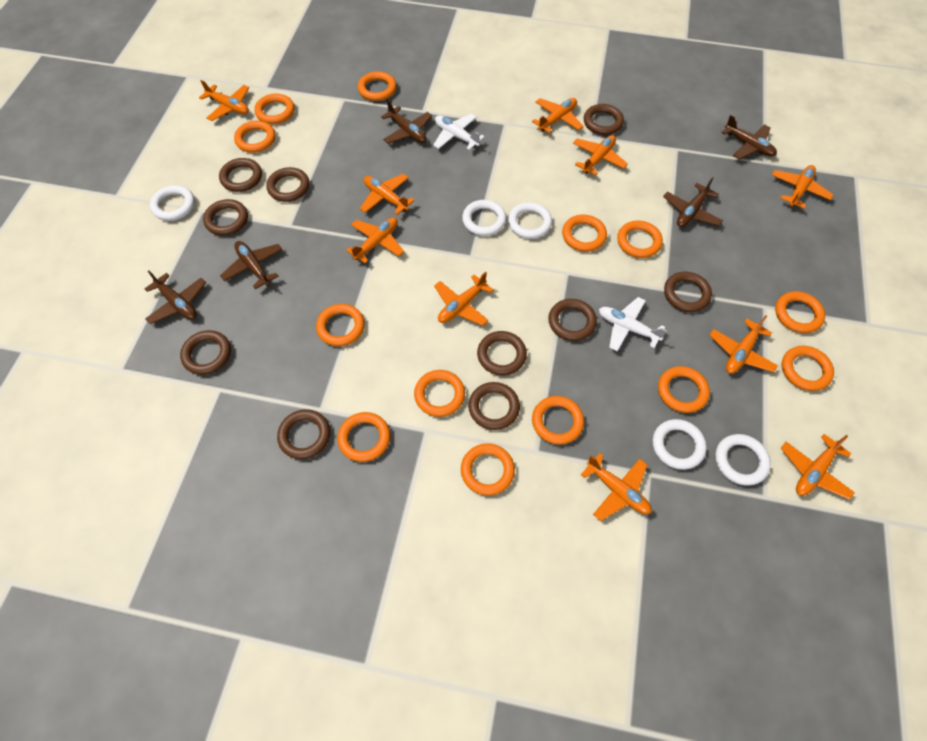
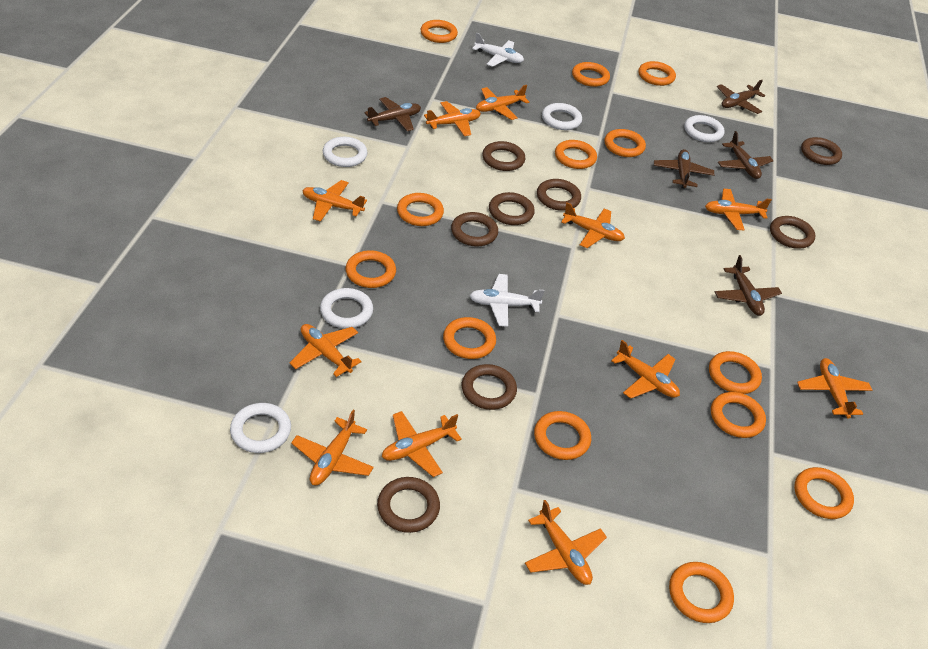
brown ring: 10 -> 8
orange plane: 10 -> 11

